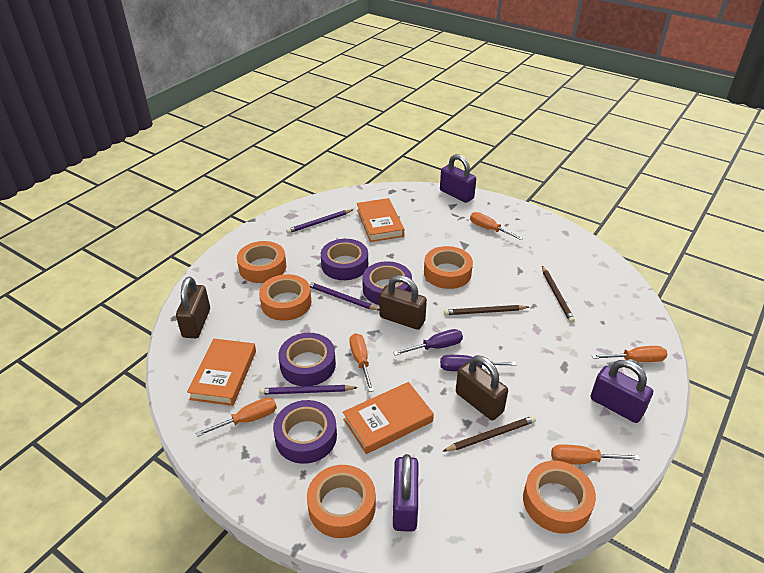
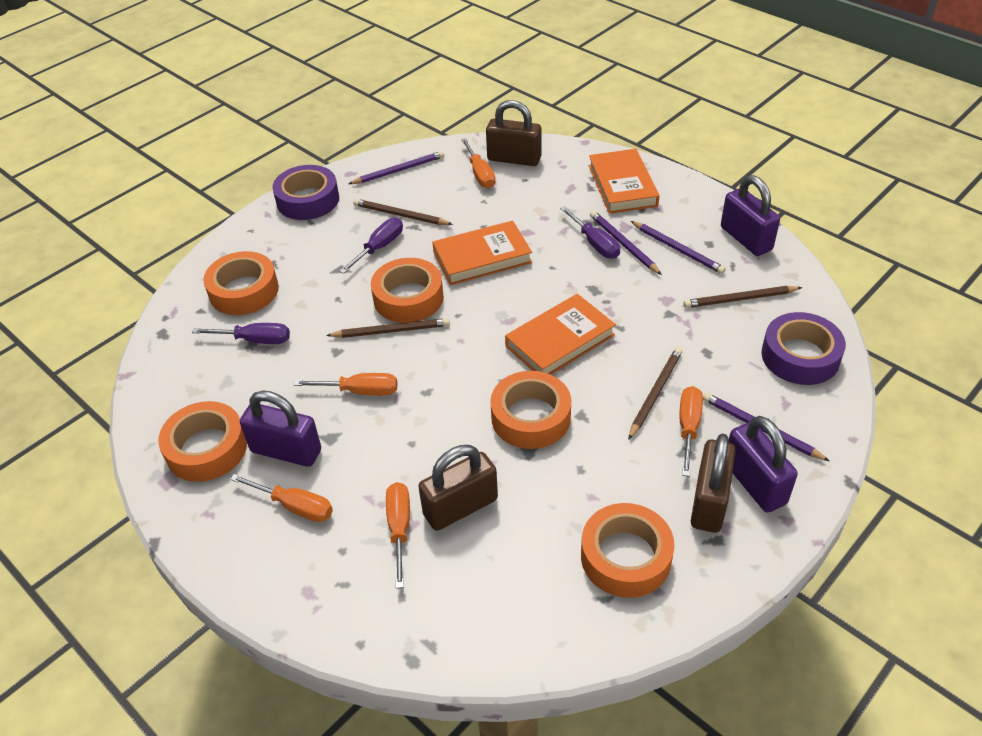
brown pencil: 3 -> 4
purple pencil: 3 -> 4
purple screwdriver: 2 -> 3
purple tape: 4 -> 2

